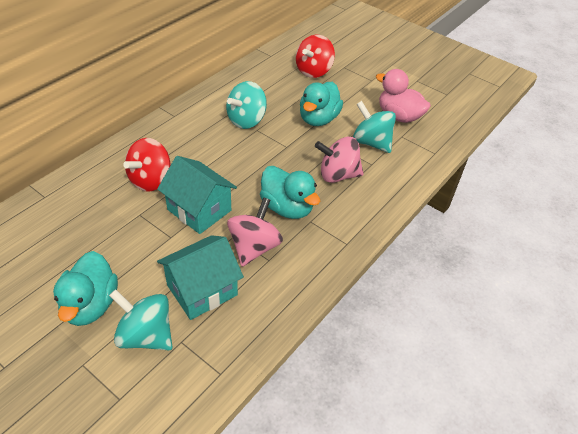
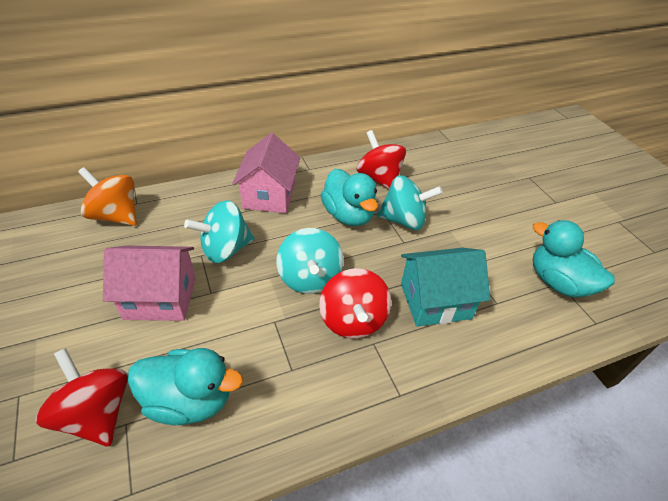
orange spinning top: 0 -> 1
pink duck: 1 -> 0
pink house: 0 -> 2
pink spinning top: 2 -> 0
red spinning top: 2 -> 3
turquoise house: 2 -> 1

